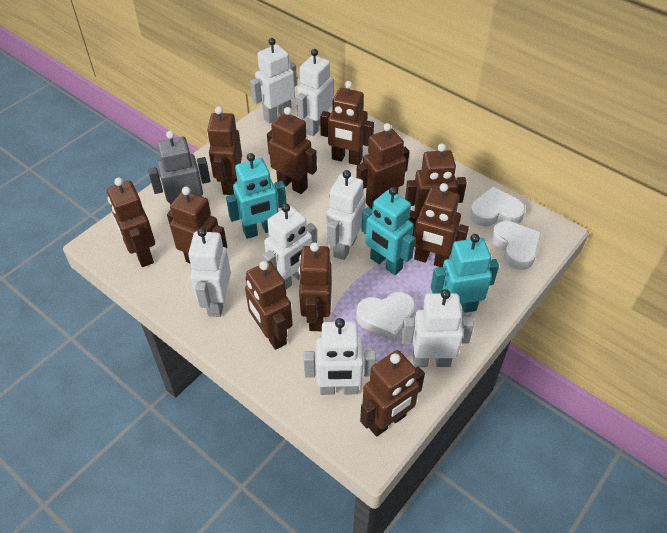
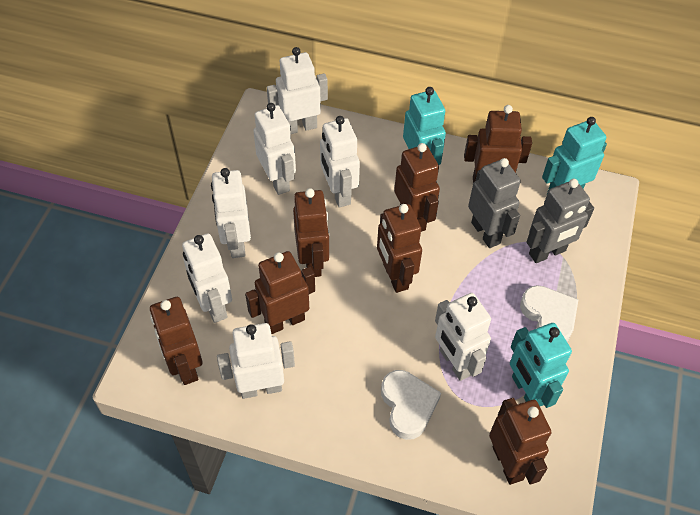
brown robot: 11 -> 7
grey robot: 1 -> 2
white heart: 3 -> 2

